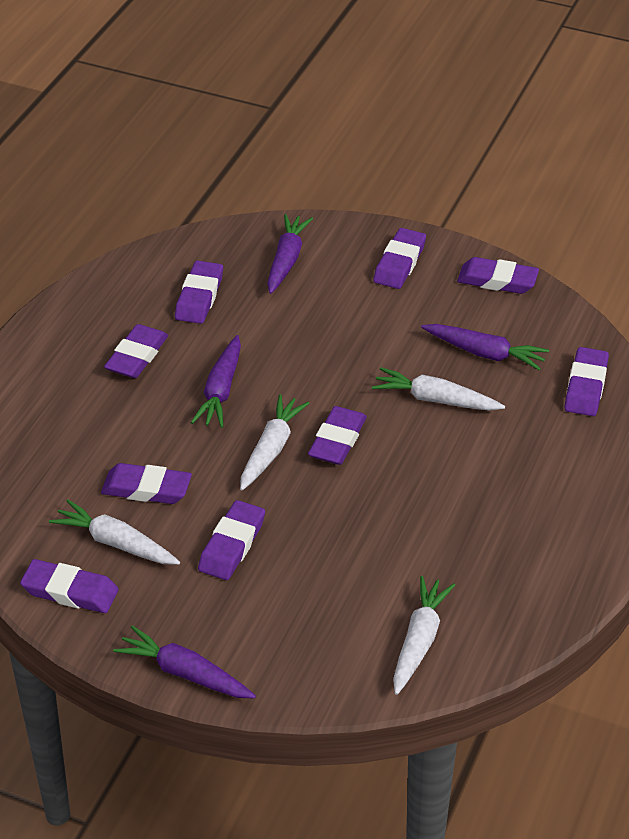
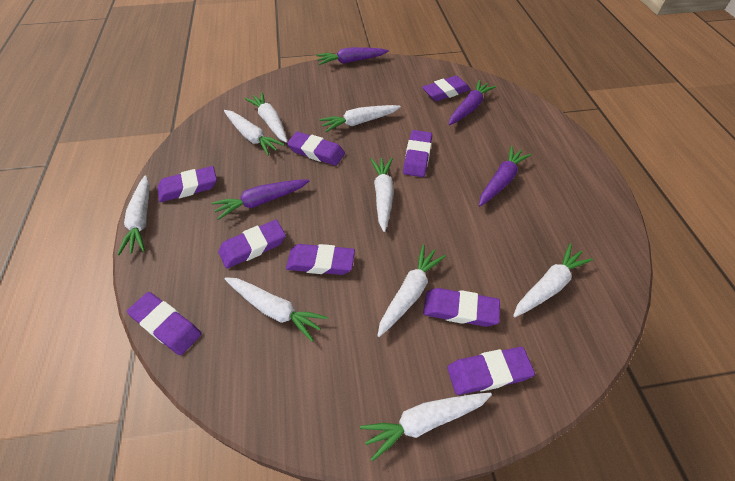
white carrot: 4 -> 9

